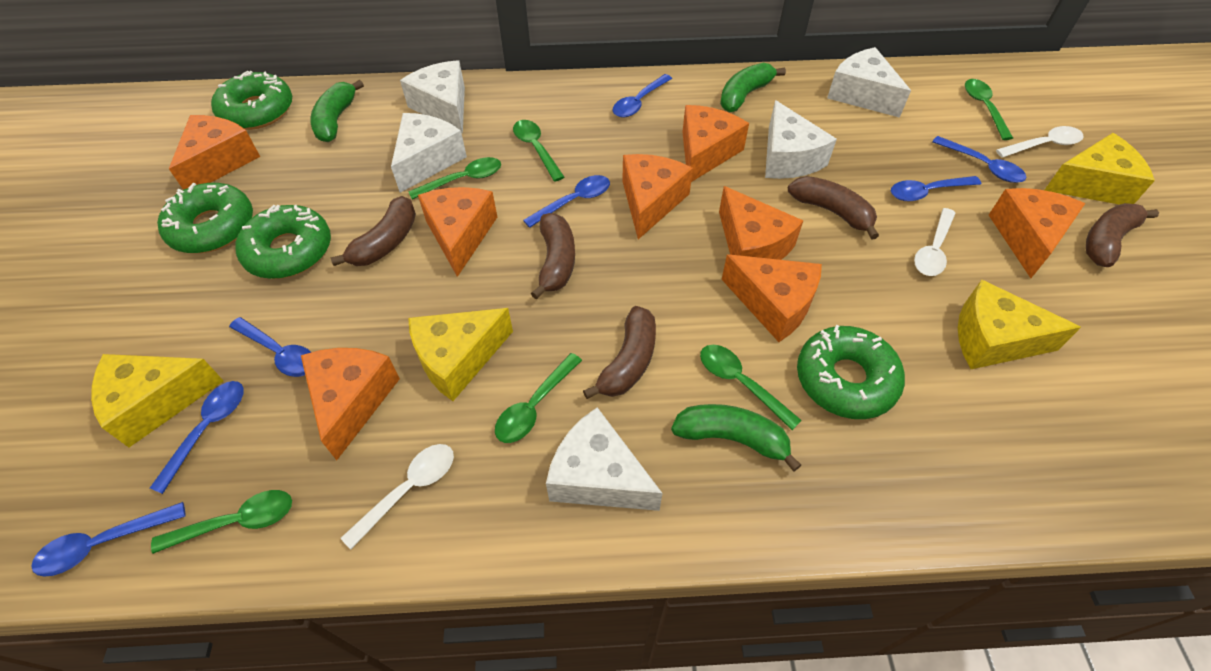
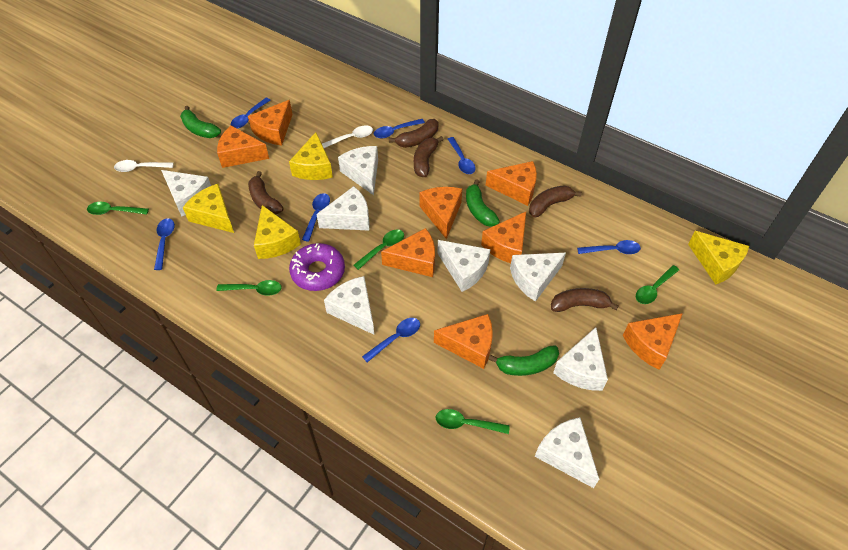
green donut: 4 -> 0
green spoon: 6 -> 5
purple donut: 0 -> 1
white cheese: 5 -> 8
white spoon: 3 -> 2

